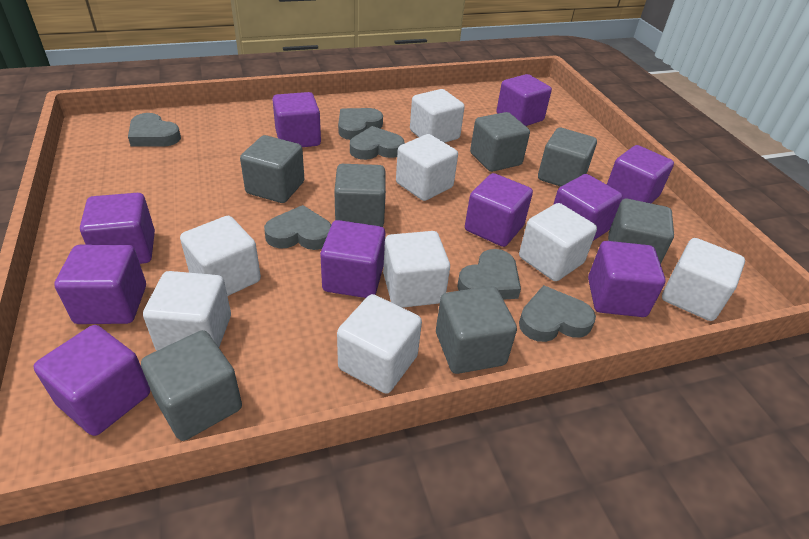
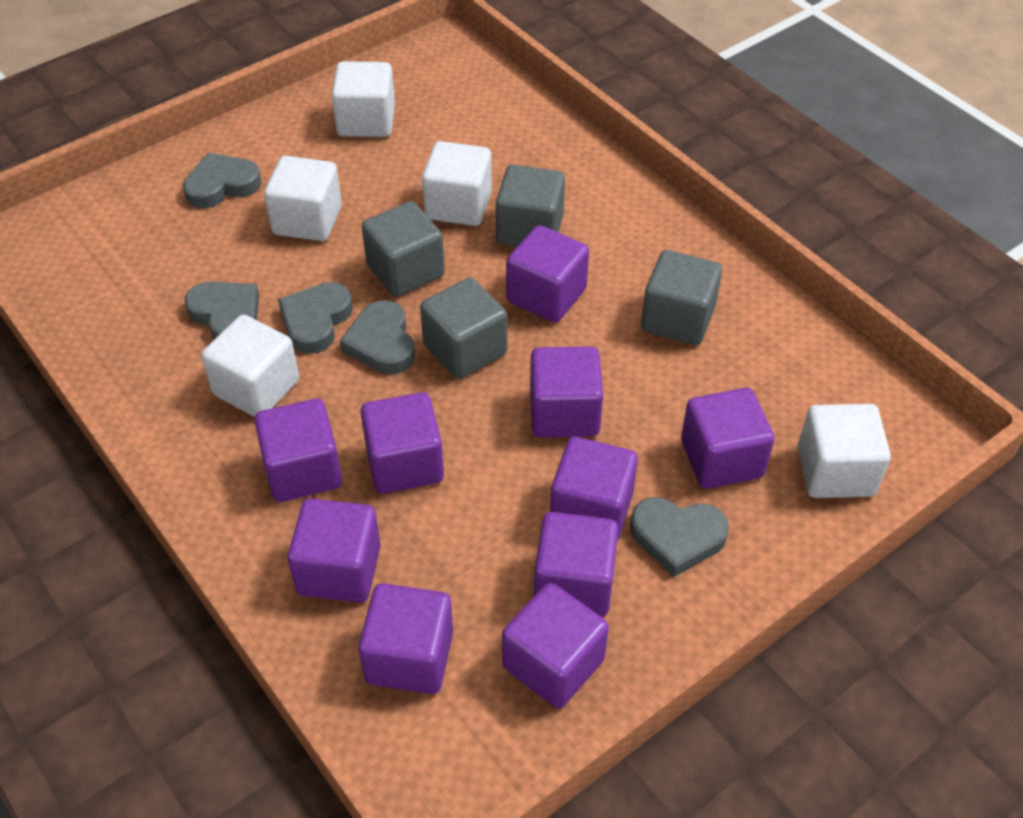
grey cube: 7 -> 4
grey heart: 6 -> 5
white cube: 8 -> 5

